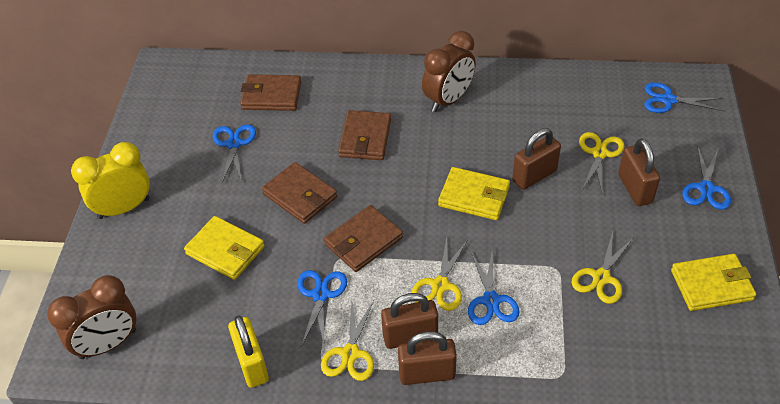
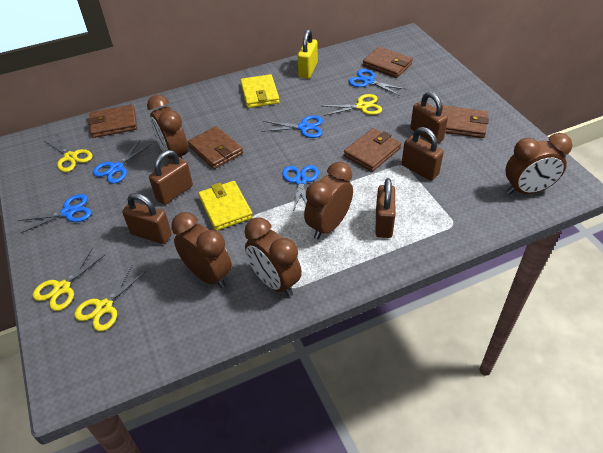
brown clock: 2 -> 5
brown padlock: 4 -> 5
brown wallet: 4 -> 5
yellow clock: 1 -> 0
yellow wallet: 3 -> 2

